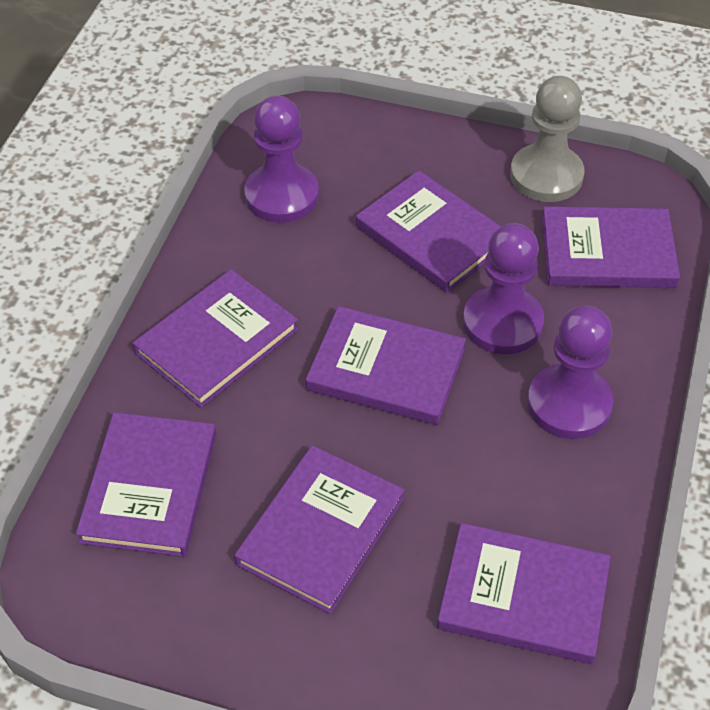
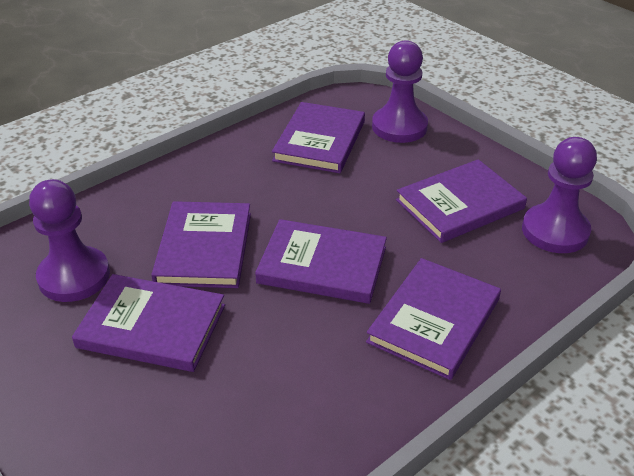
grey pawn: 1 -> 0
purple book: 7 -> 6

